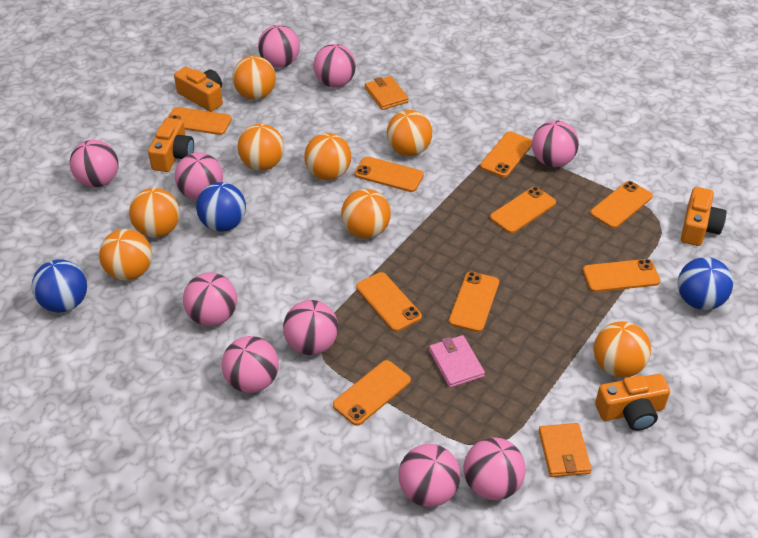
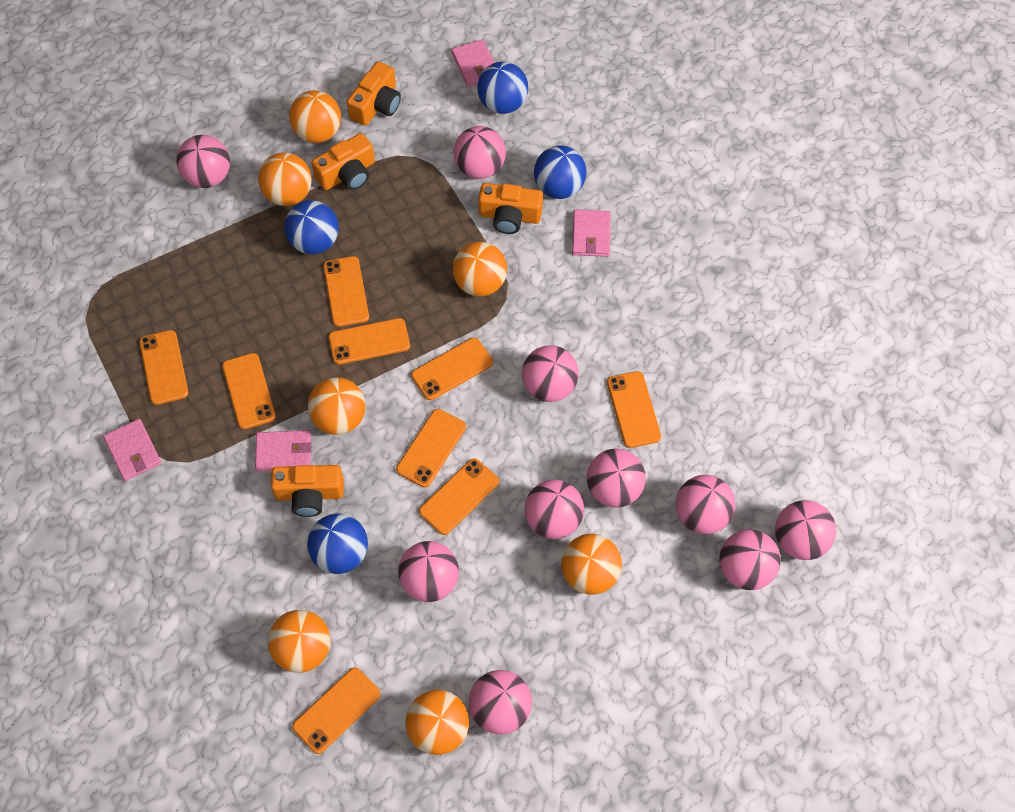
blue ball: 3 -> 4
orange ball: 8 -> 7
orange wallet: 2 -> 0
pink wallet: 1 -> 4

